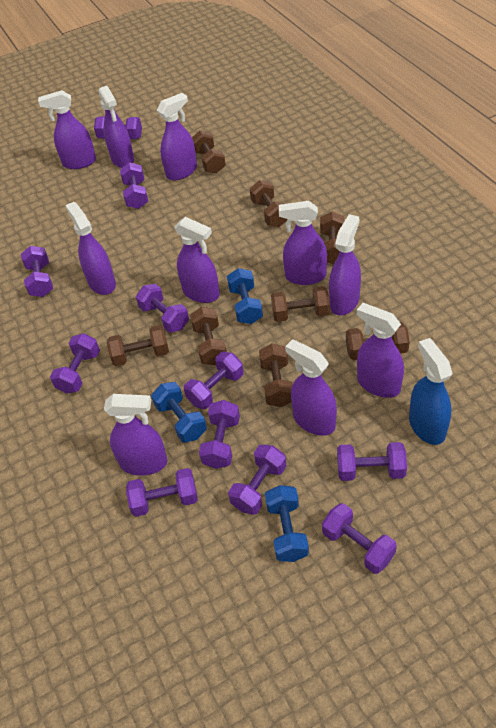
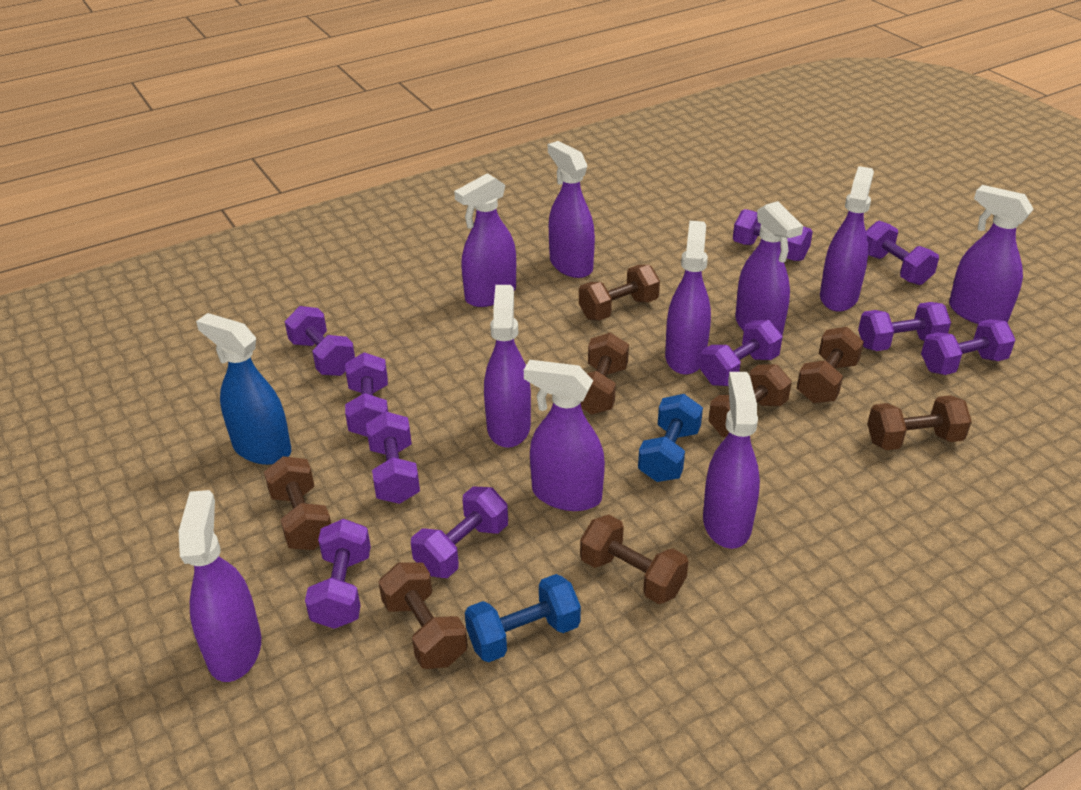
blue dumbbell: 3 -> 2
purple dumbbell: 11 -> 10

